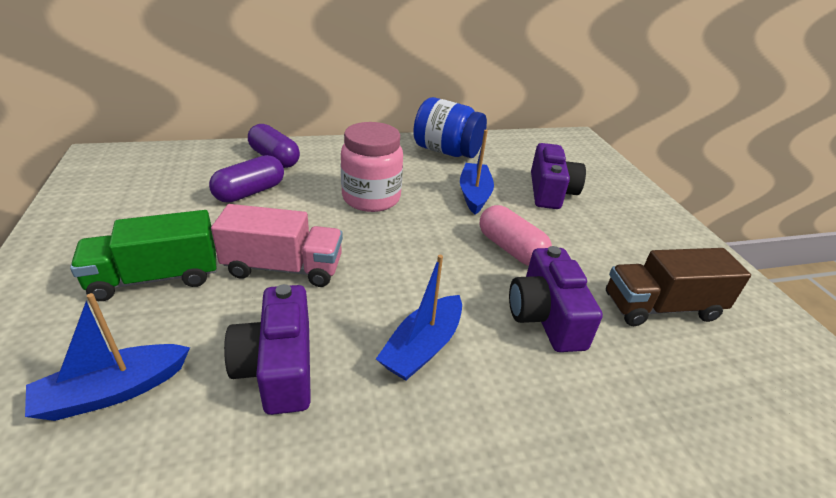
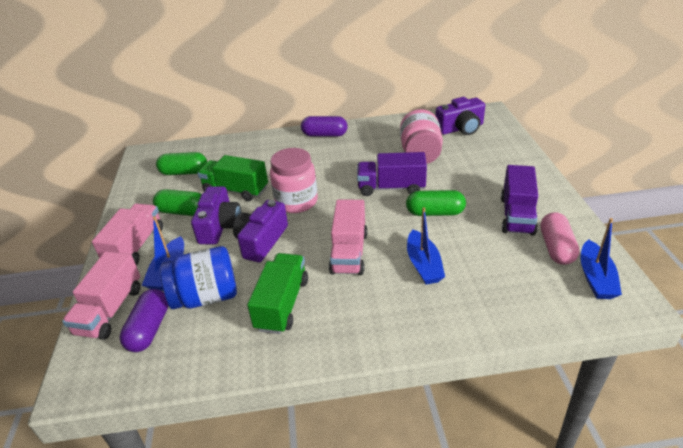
brown truck: 1 -> 0
green capsule: 0 -> 3
green truck: 1 -> 2
pink jar: 1 -> 2
pink truck: 1 -> 3
purple truck: 0 -> 2

